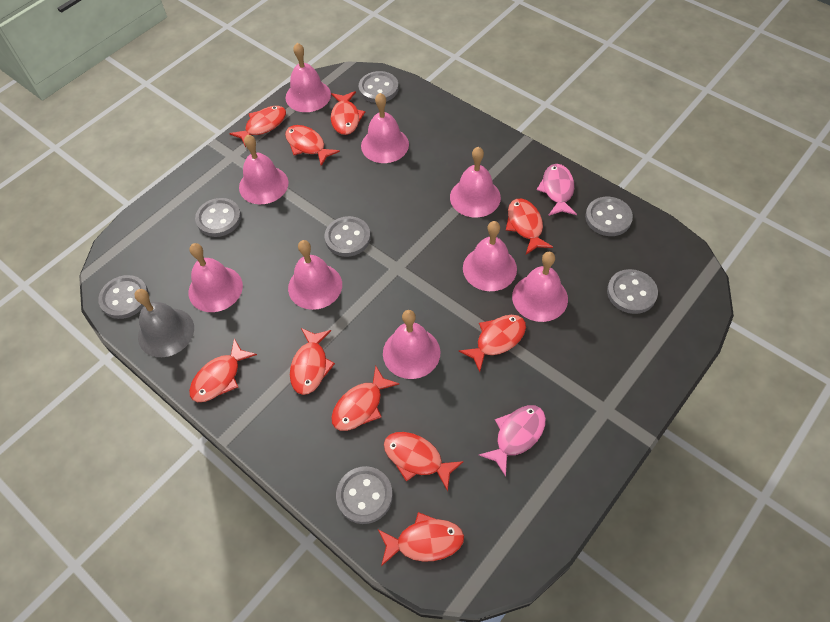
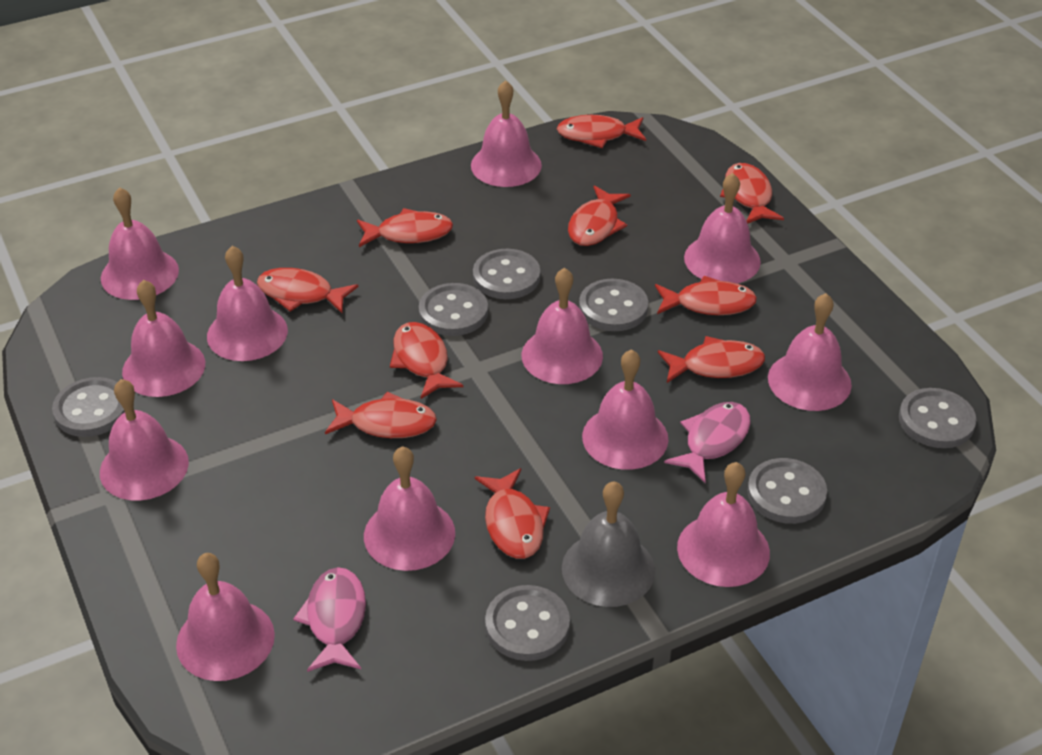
pink bell: 9 -> 12

